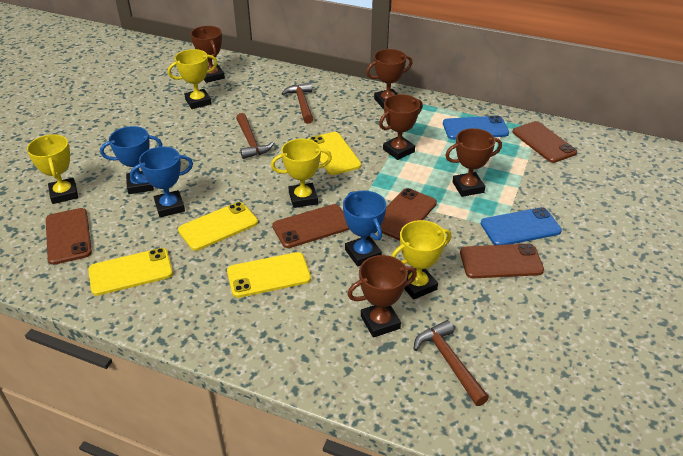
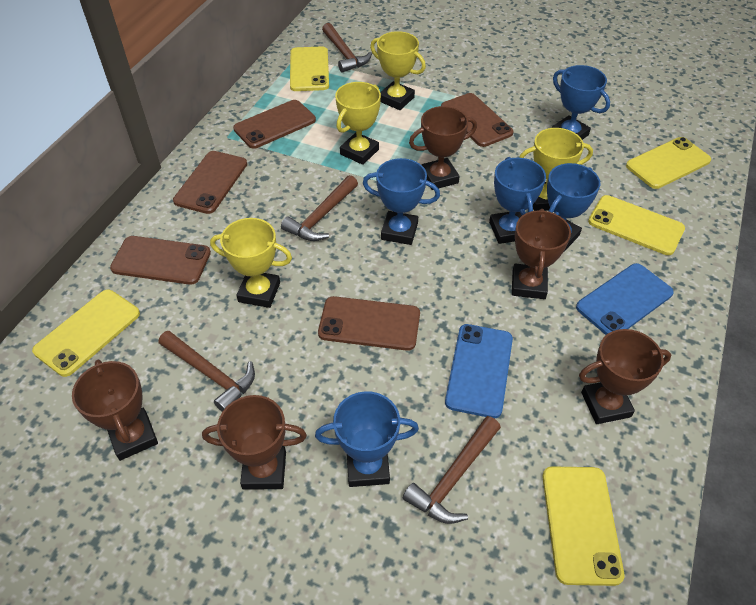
blue trophy: 3 -> 5
brown hammer: 3 -> 4
yellow phone: 4 -> 5

